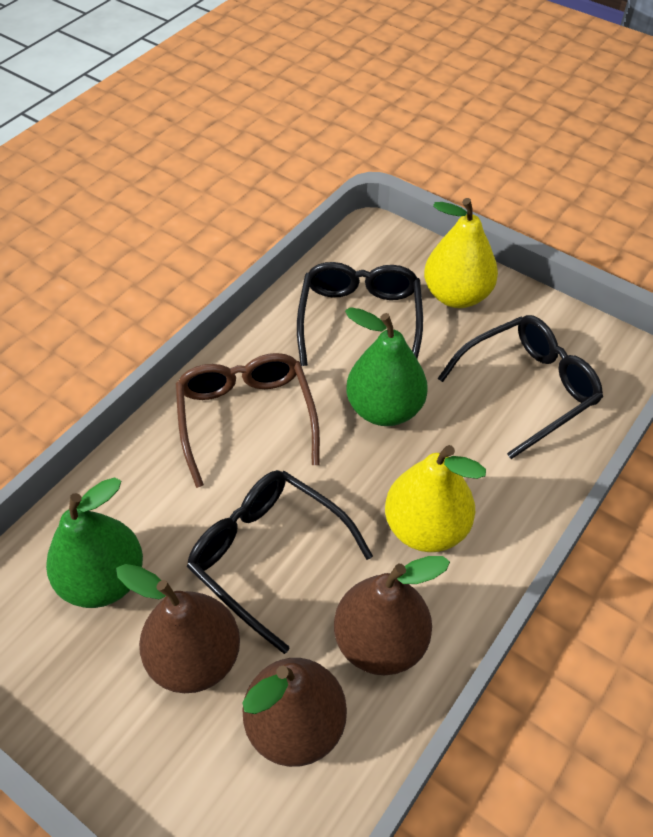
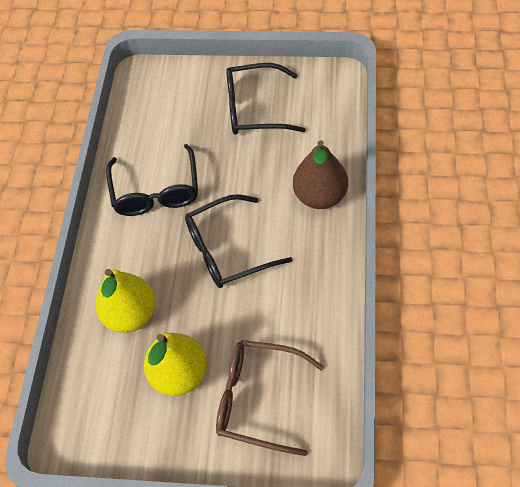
brown pear: 3 -> 1
green pear: 2 -> 0

